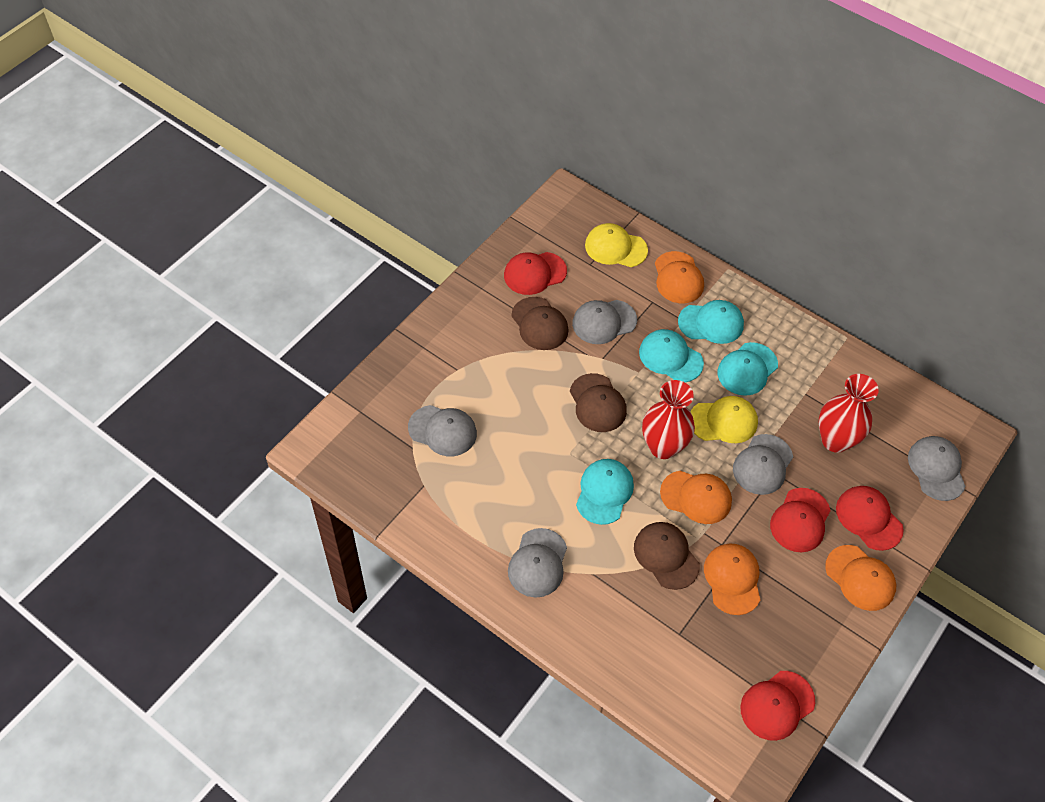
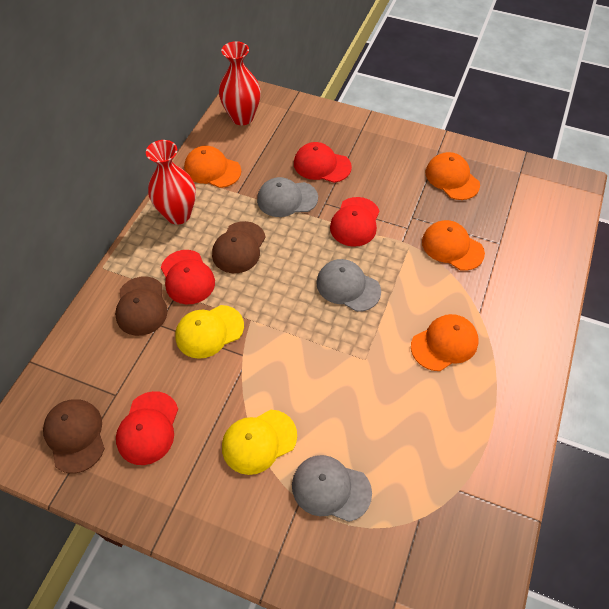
grey cap: 5 -> 3
turquoise cap: 4 -> 0

